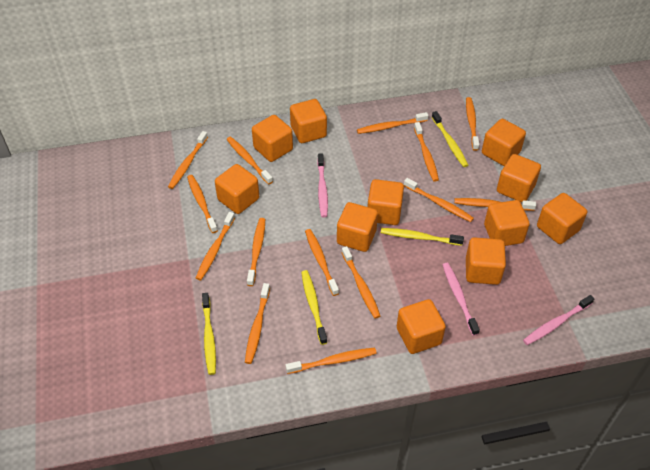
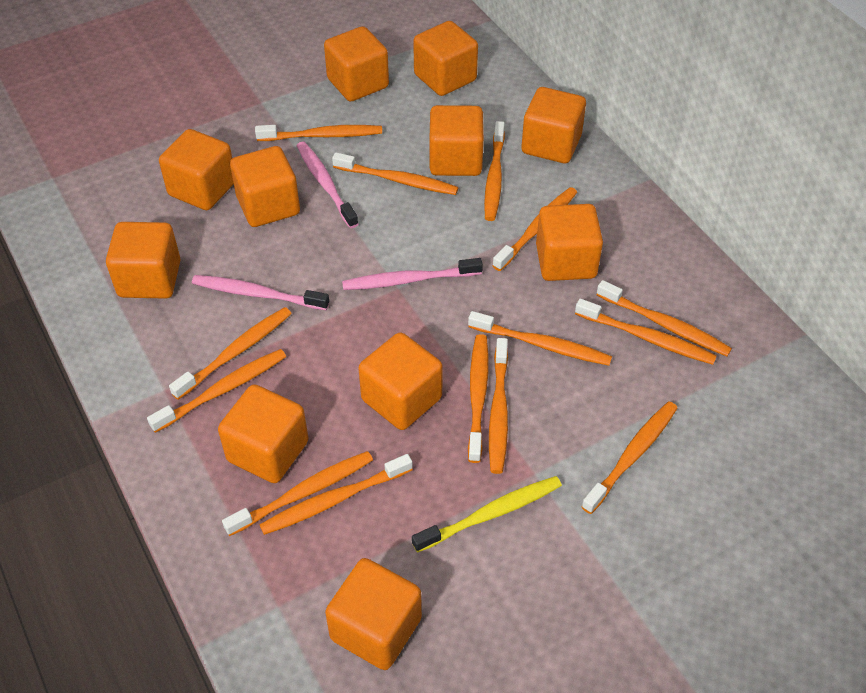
yellow toothbrush: 4 -> 1

